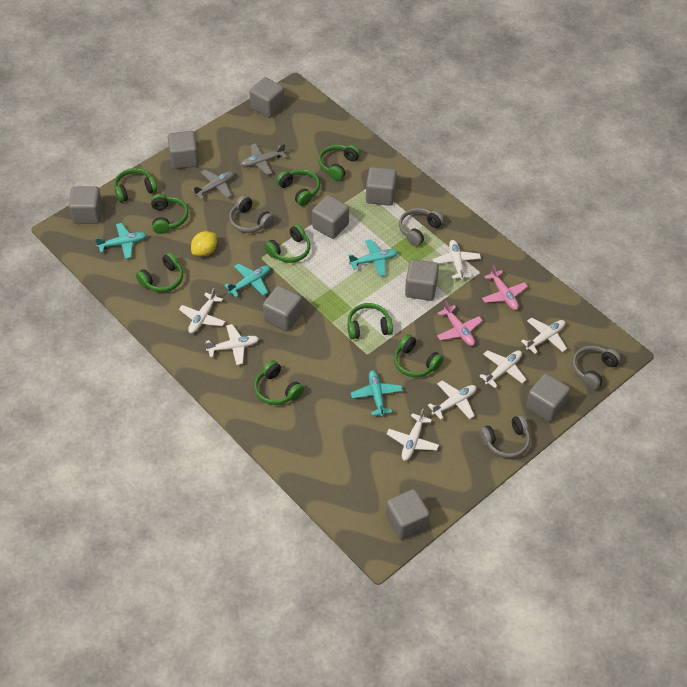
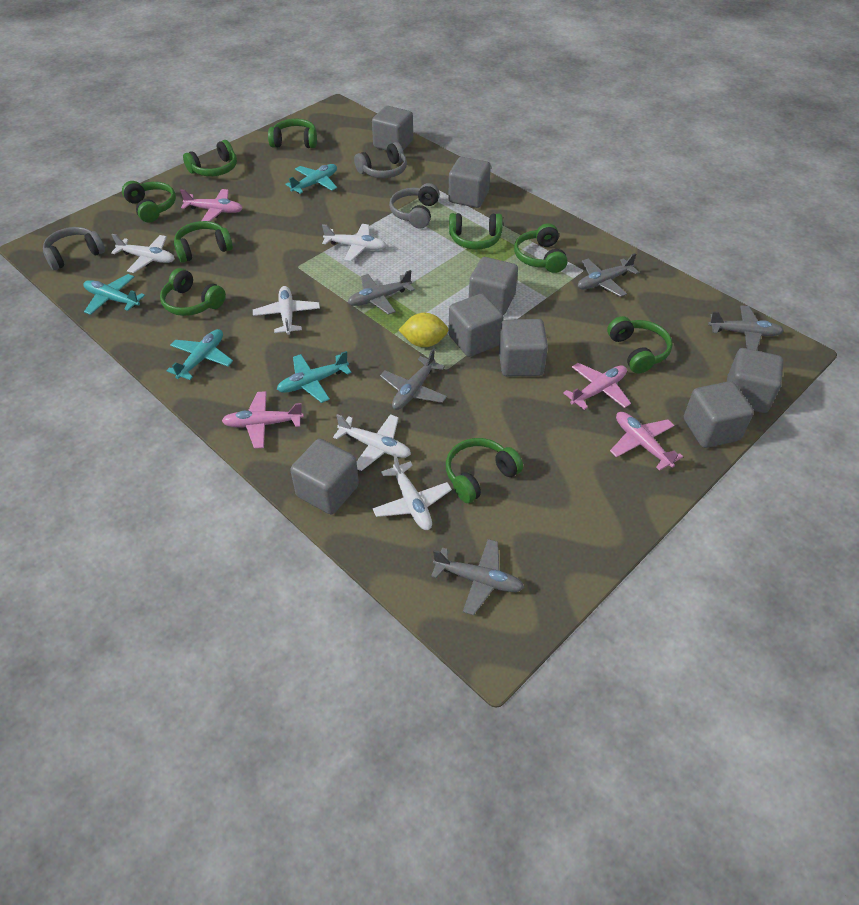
grey cube: 9 -> 8
grey headphones: 4 -> 3
grey plane: 2 -> 5
pink plane: 2 -> 4
white plane: 7 -> 5

